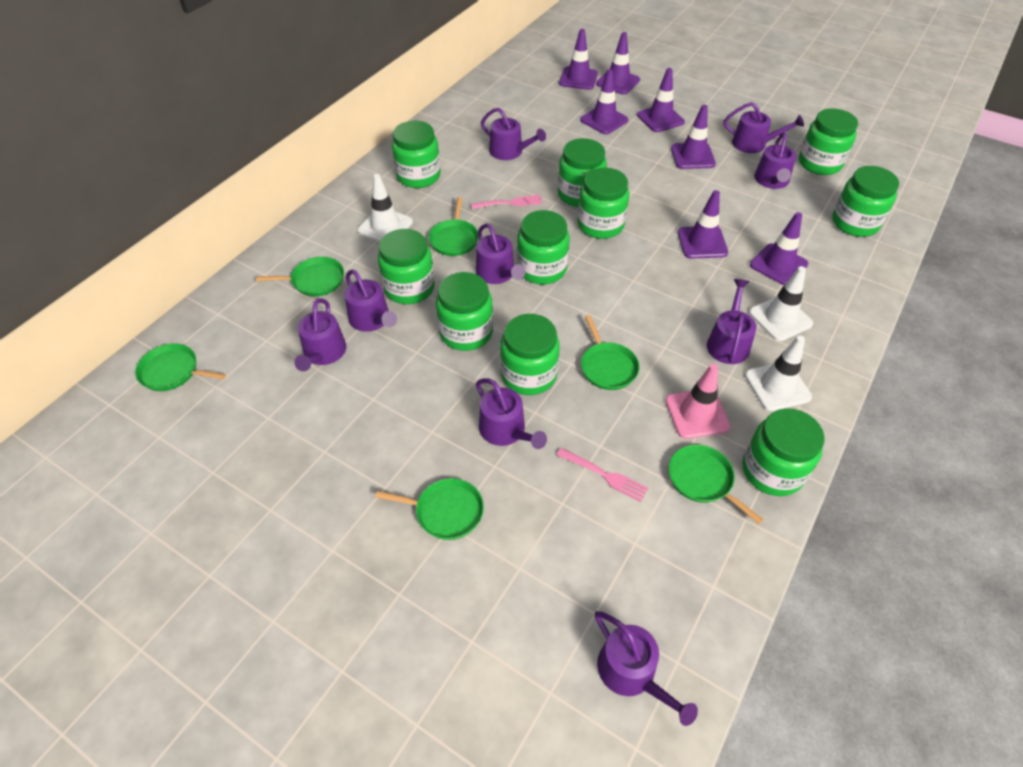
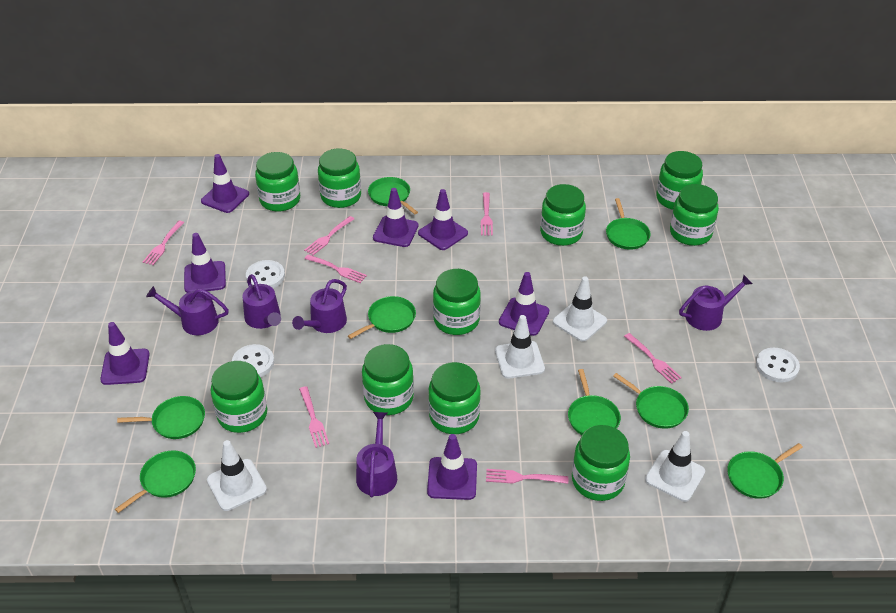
green pan: 6 -> 8
pink fork: 2 -> 7
pink traffic cone: 1 -> 0
purple watering can: 9 -> 5
white button: 0 -> 3
white traffic cone: 3 -> 4

